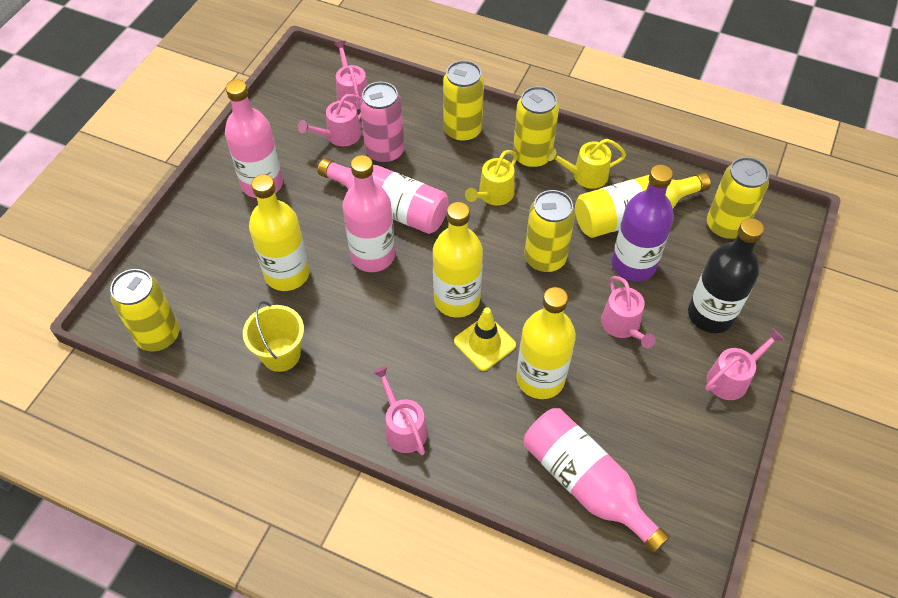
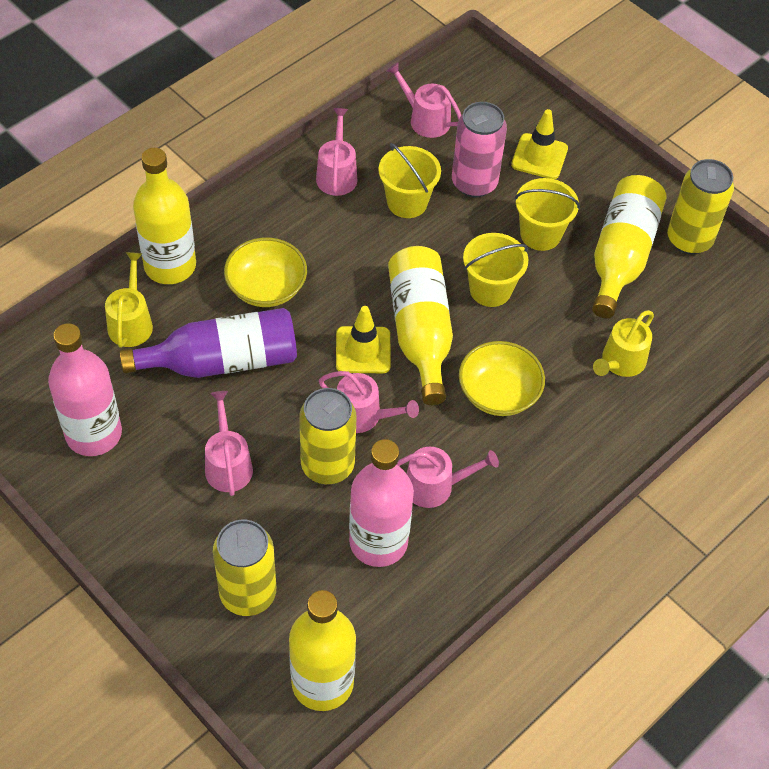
black bottle: 1 -> 0
pink bottle: 4 -> 2
yellow bowl: 0 -> 2
yellow bucket: 1 -> 3
yellow can: 5 -> 3
yellow traffic cone: 1 -> 2

